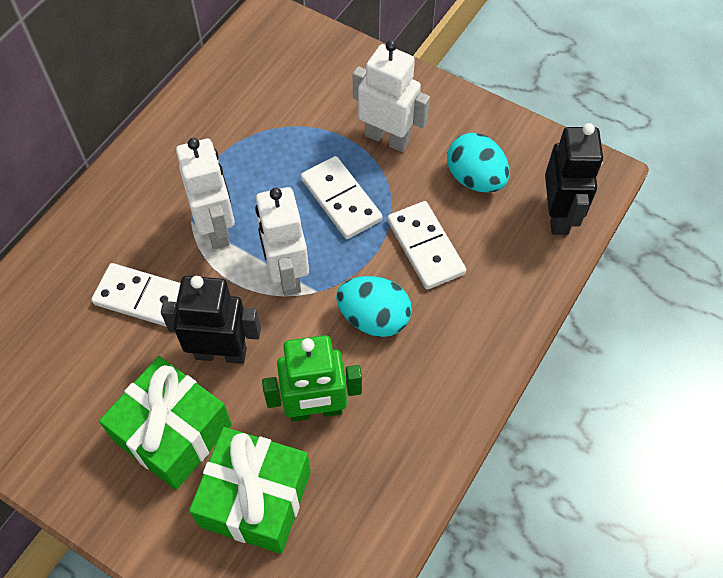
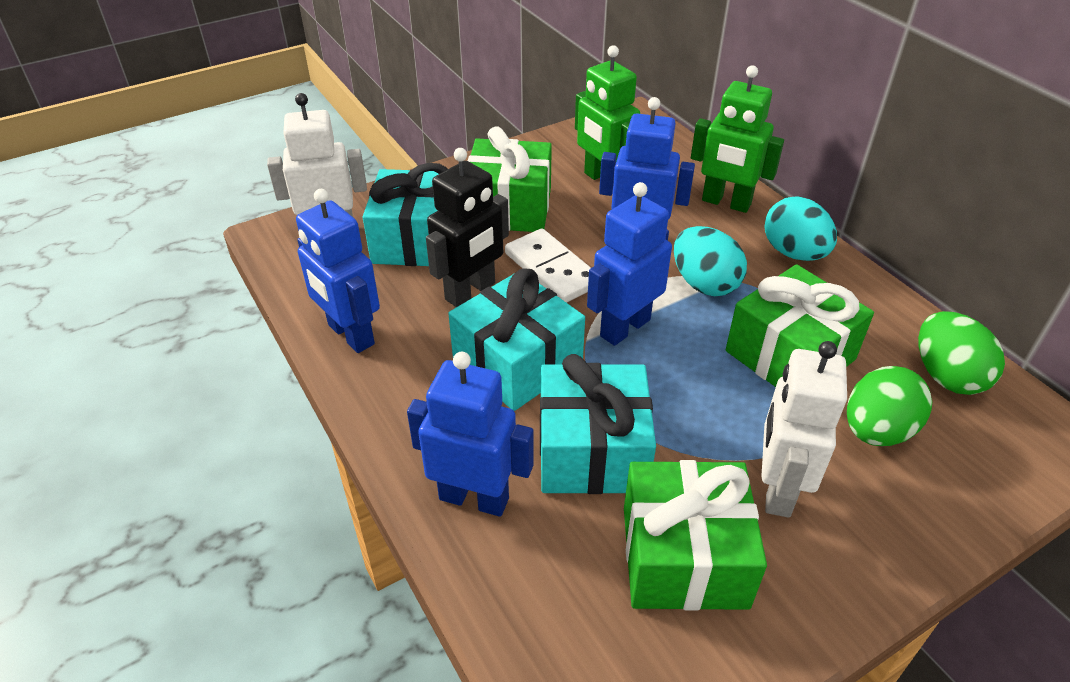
black robot: 2 -> 1
blue robot: 0 -> 4
green egg: 0 -> 2
green gift: 2 -> 3
green robot: 1 -> 2
turquoise gift: 0 -> 3
white domino: 3 -> 1
white robot: 3 -> 2

